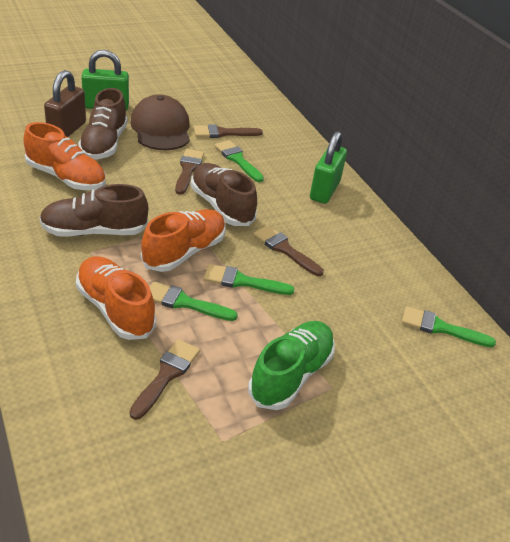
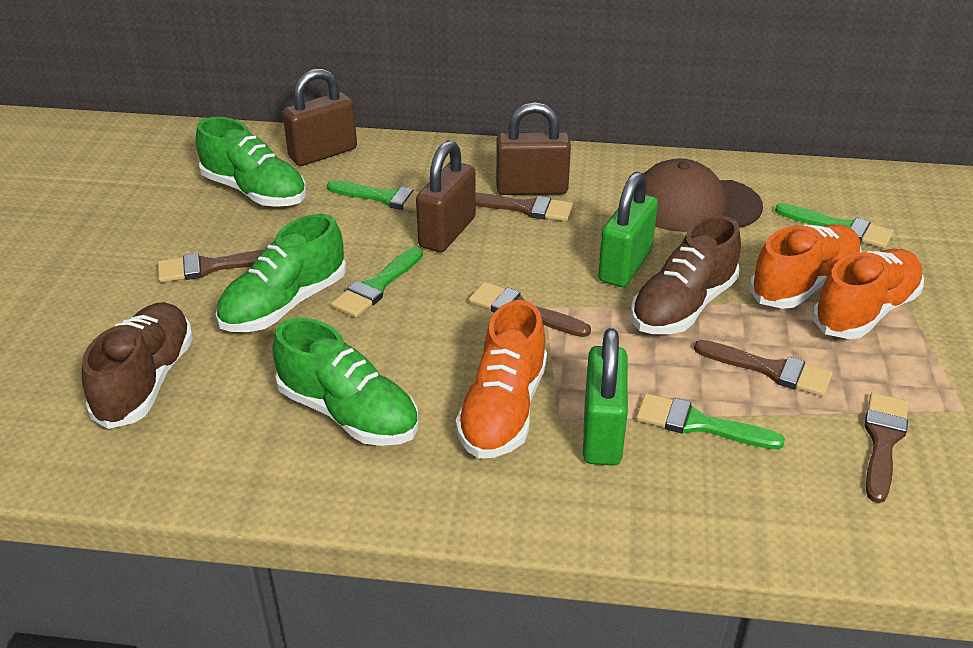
brown brush: 4 -> 5
brown padlock: 1 -> 3
brown shoe: 3 -> 2
green shoe: 1 -> 3

